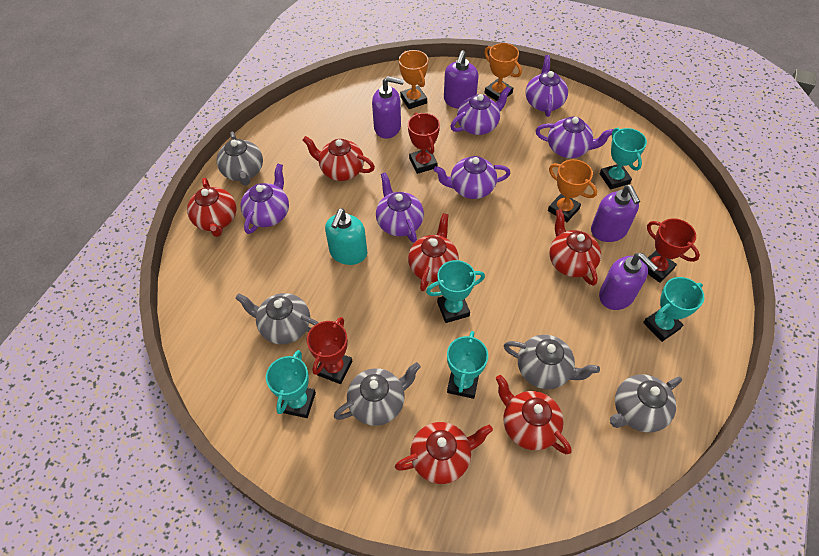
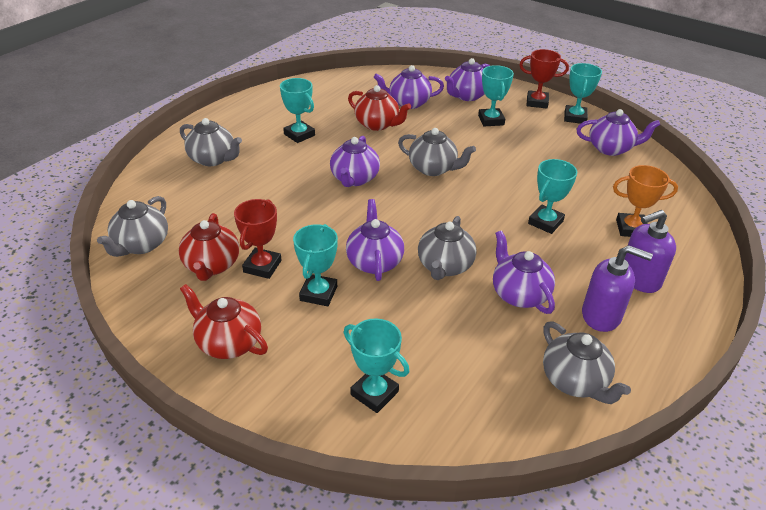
orange trophy: 3 -> 1
purple soap dispenser: 4 -> 2
red teapot: 6 -> 3
red trophy: 3 -> 2
turquoise soap dispenser: 1 -> 0
turquoise trophy: 5 -> 6

